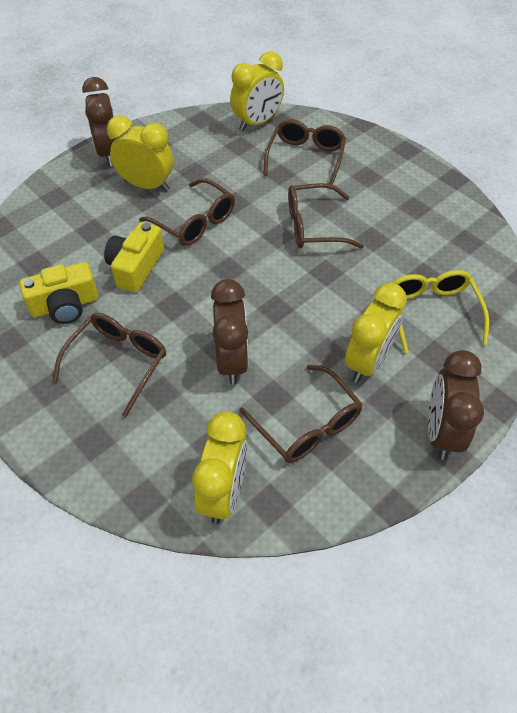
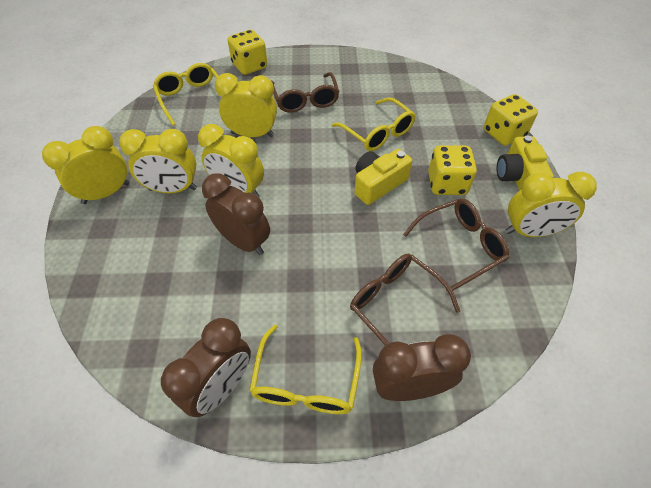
brown glasses: 5 -> 3
yellow clock: 4 -> 5
yellow dice: 0 -> 3
yellow glasses: 1 -> 3

